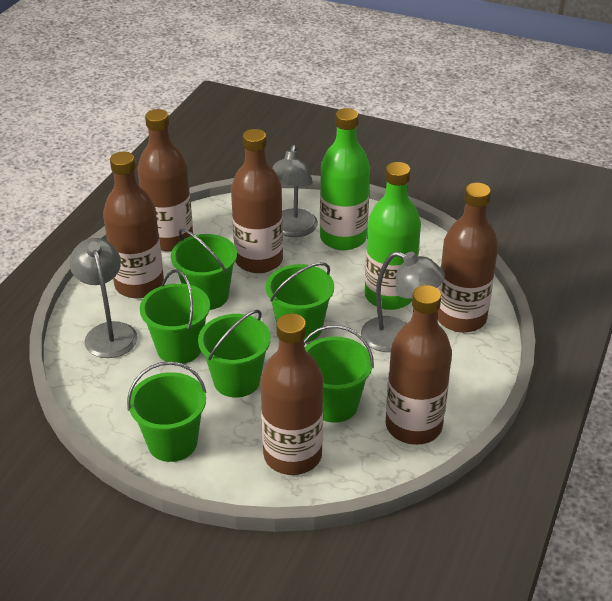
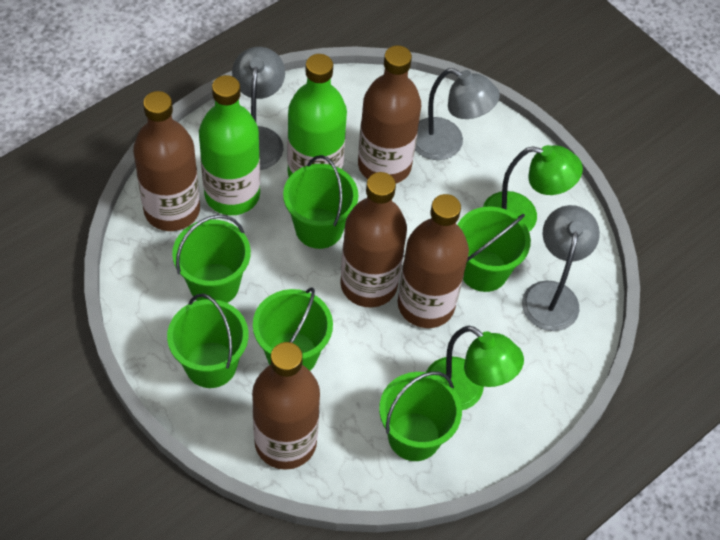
brown bottle: 6 -> 5
green lamp: 0 -> 2

